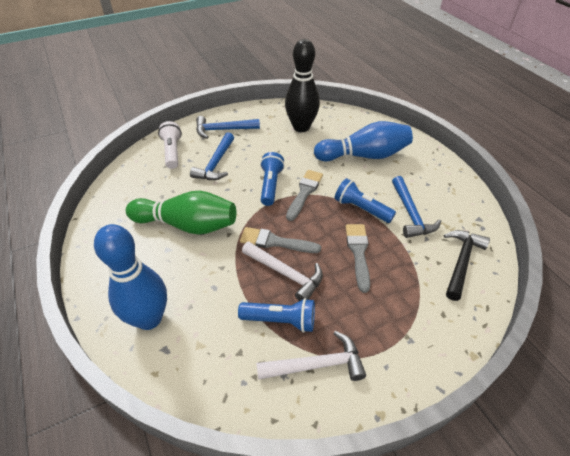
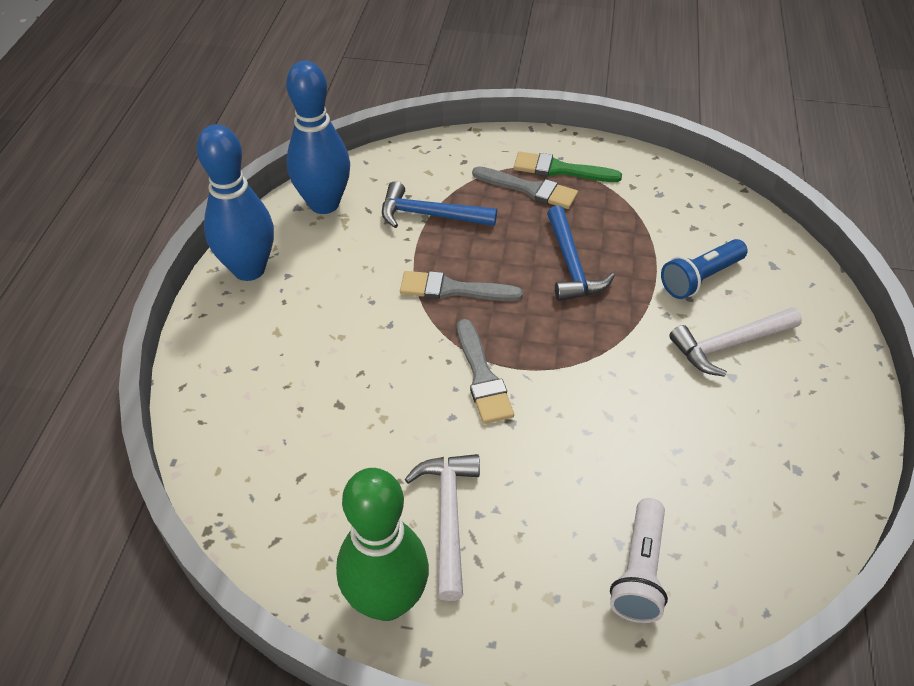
black bowling pin: 1 -> 0
black hammer: 1 -> 0
blue flashlight: 3 -> 1
blue hammer: 3 -> 2
green brush: 0 -> 1

